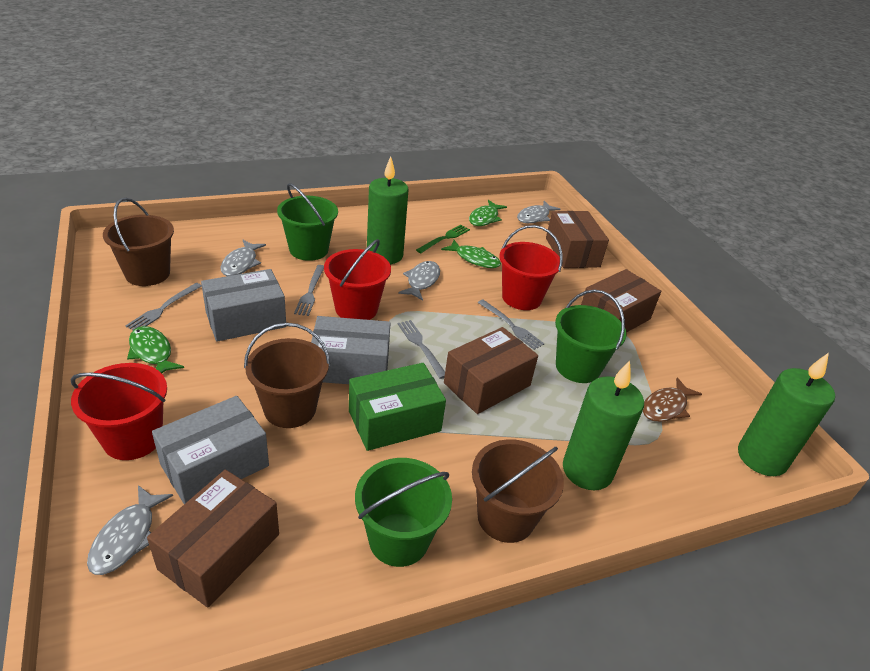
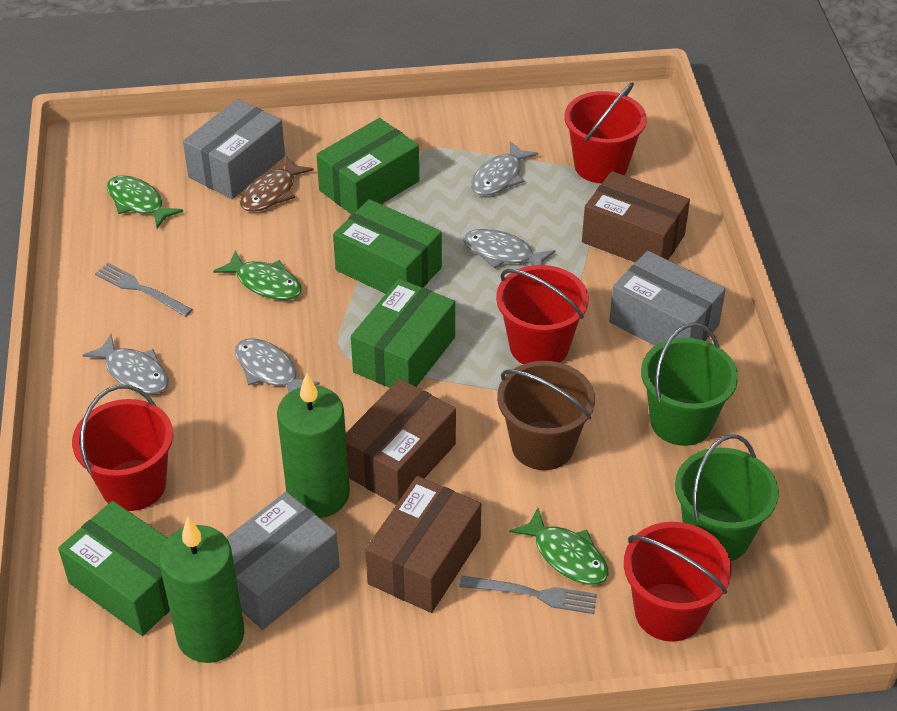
brown box: 4 -> 3
brown bucket: 3 -> 1
green box: 1 -> 4
green bucket: 3 -> 2
green candle: 3 -> 2
green fork: 1 -> 0
grey fork: 4 -> 2
red bucket: 3 -> 4

